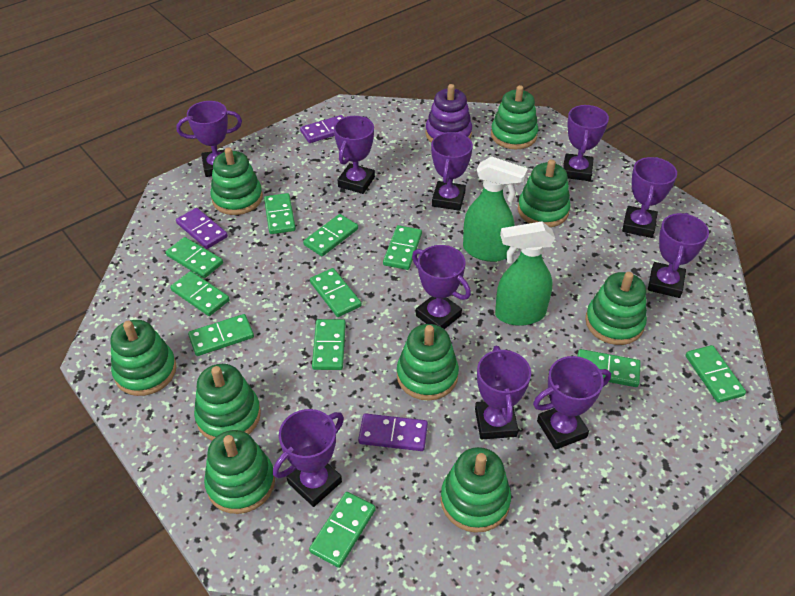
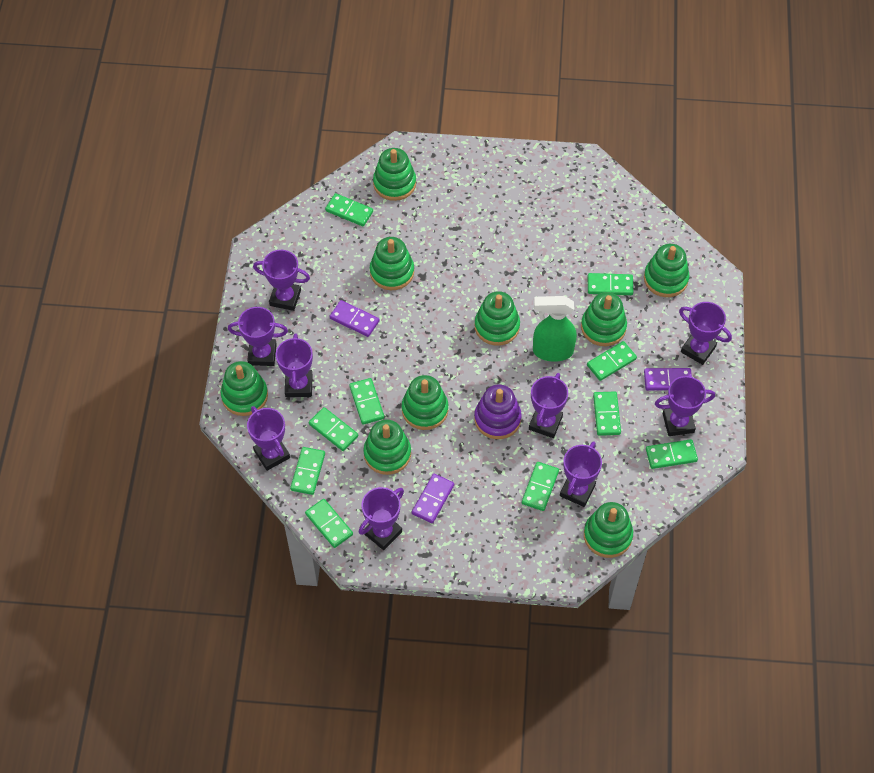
green domino: 11 -> 10
green spray bottle: 2 -> 1
purple trophy: 10 -> 9

